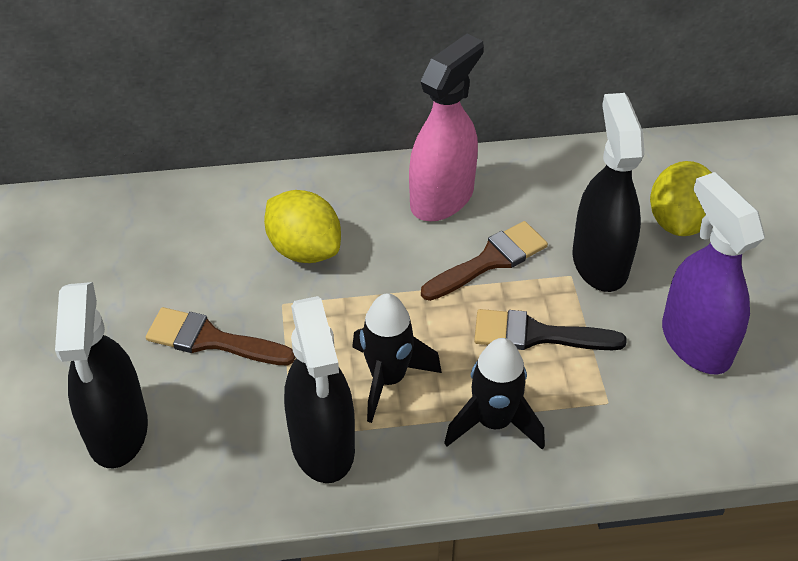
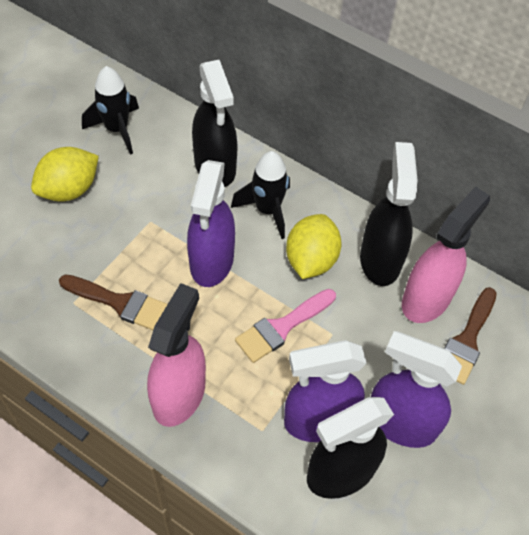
black brush: 1 -> 0
pink brush: 0 -> 1
pink spray bottle: 1 -> 2
purple spray bottle: 1 -> 3

